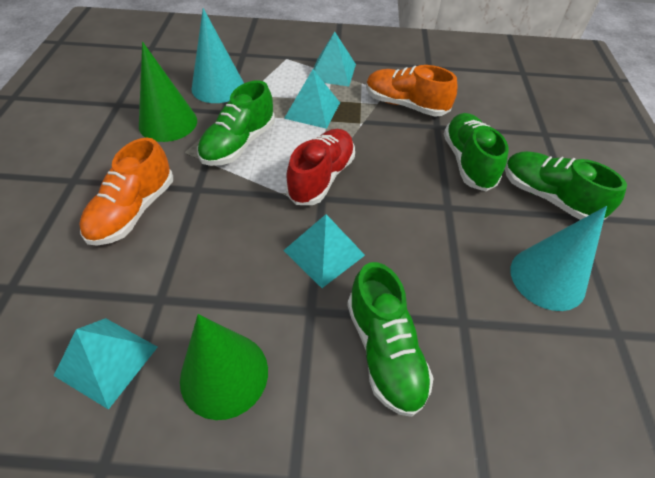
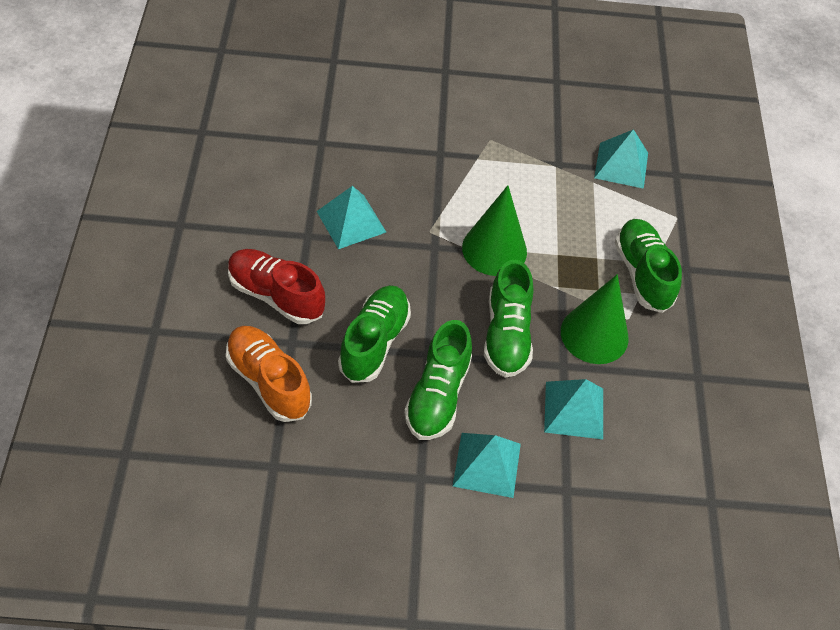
orange shoe: 2 -> 1
turquoise cone: 2 -> 0

